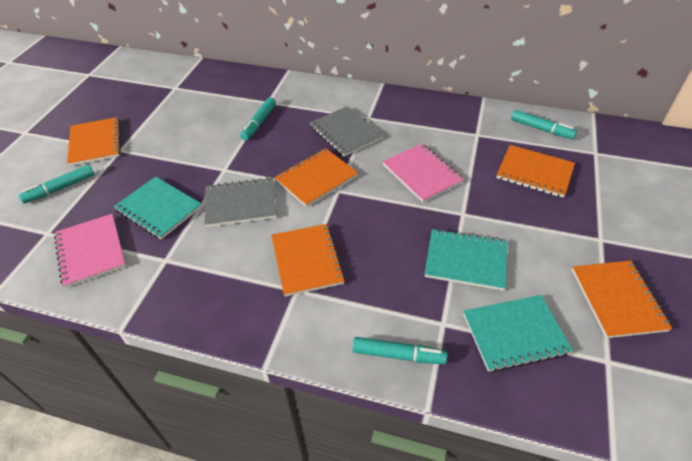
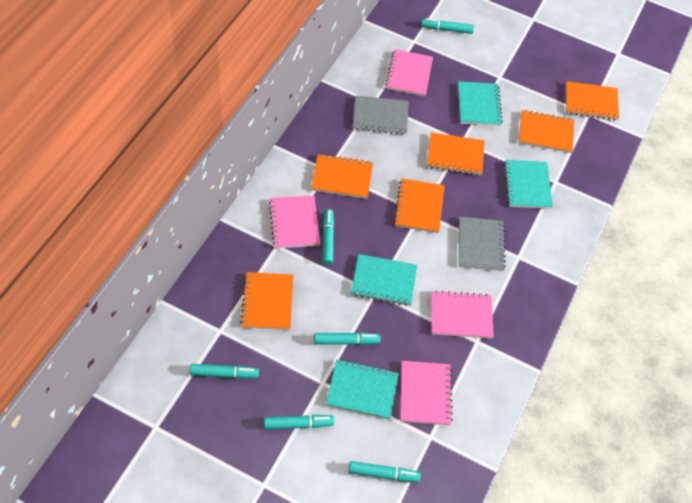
orange notebook: 5 -> 6
pink notebook: 2 -> 4
turquoise marker: 4 -> 6
turquoise notebook: 3 -> 4

